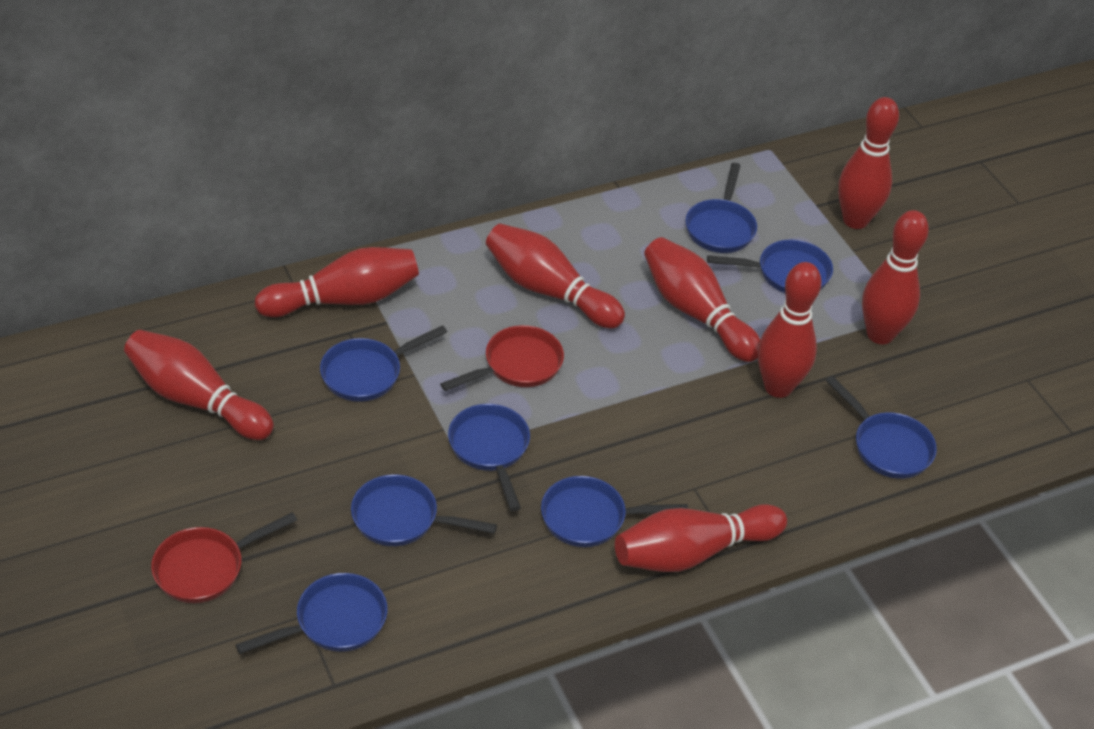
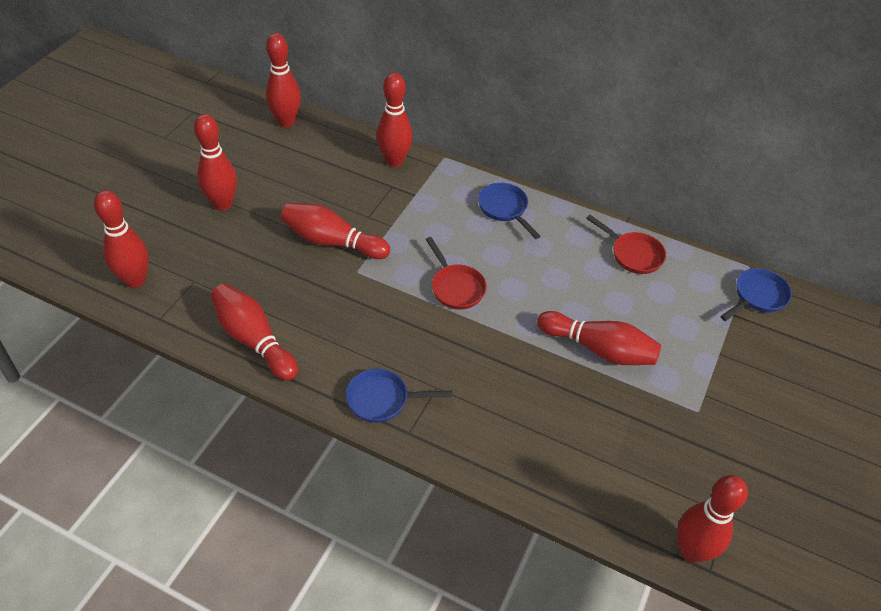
blue pan: 8 -> 3

